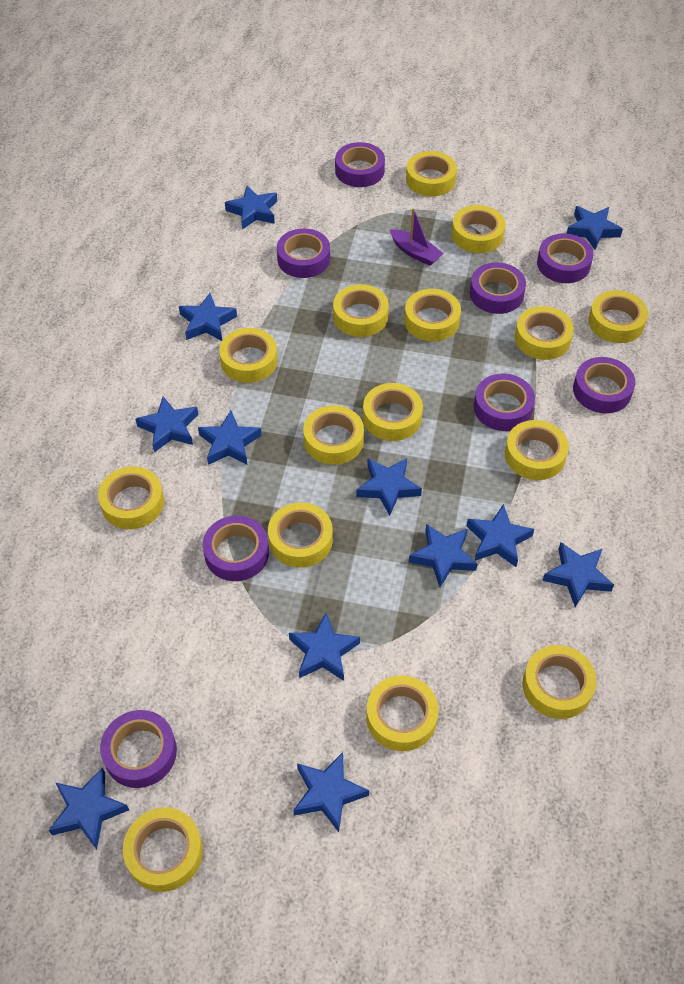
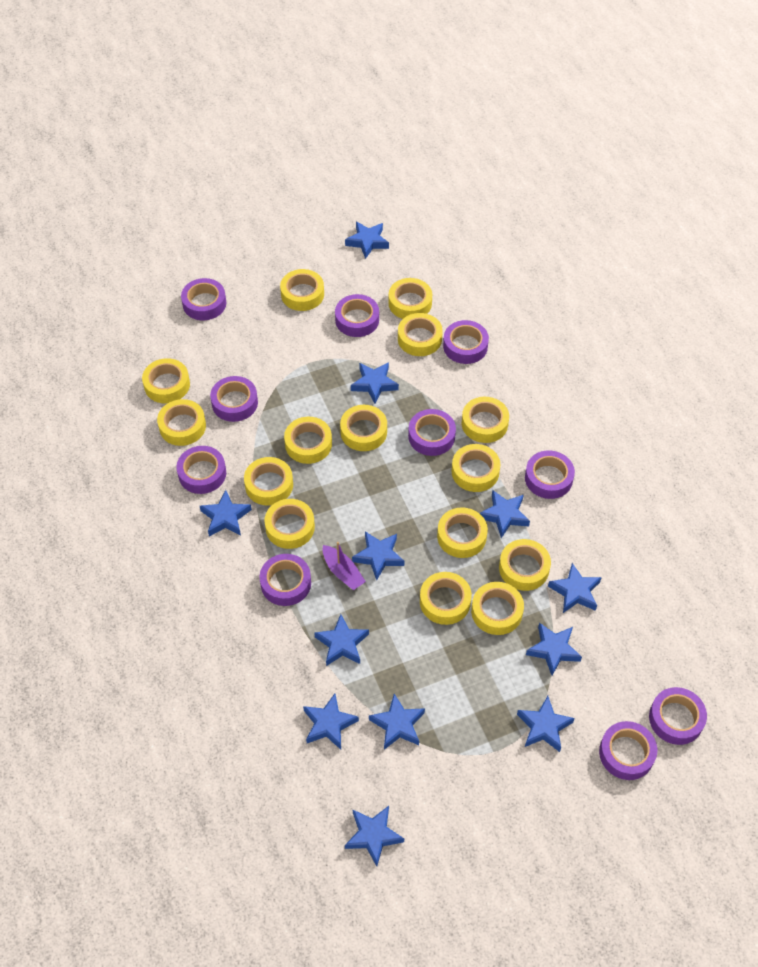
purple tape: 8 -> 10

